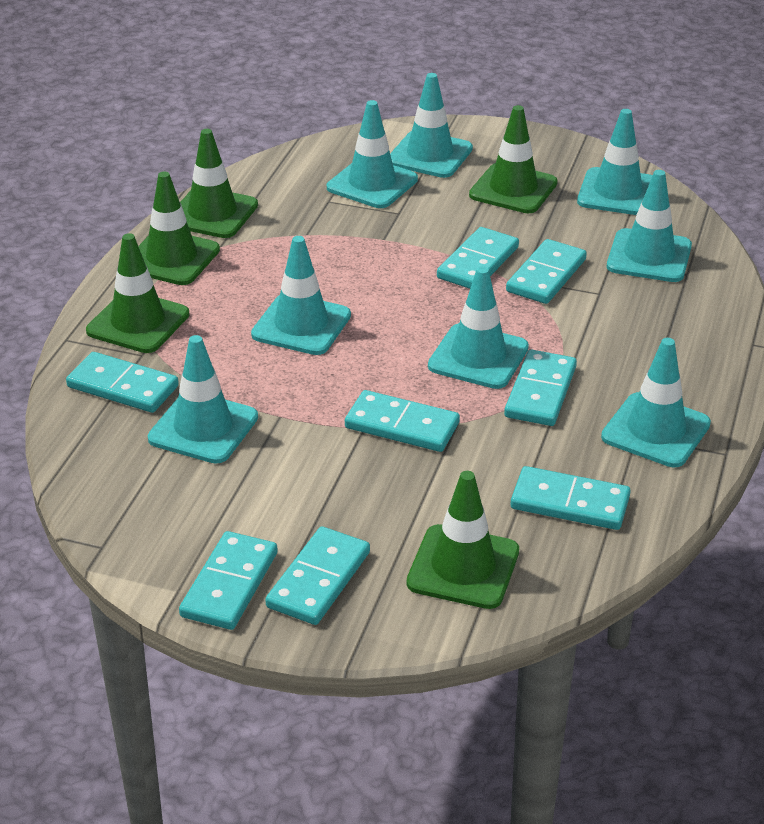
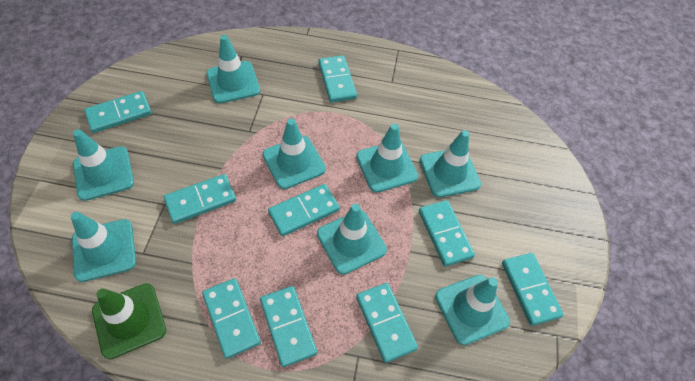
green traffic cone: 5 -> 1
turquoise domino: 8 -> 9

